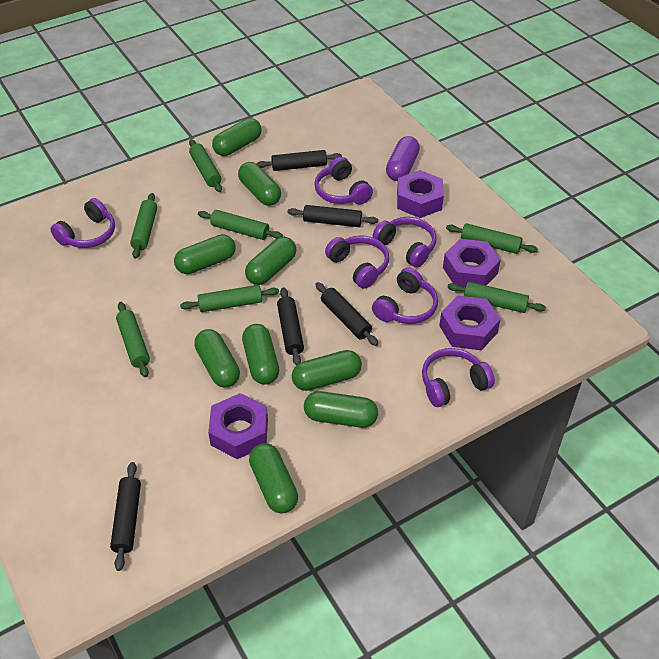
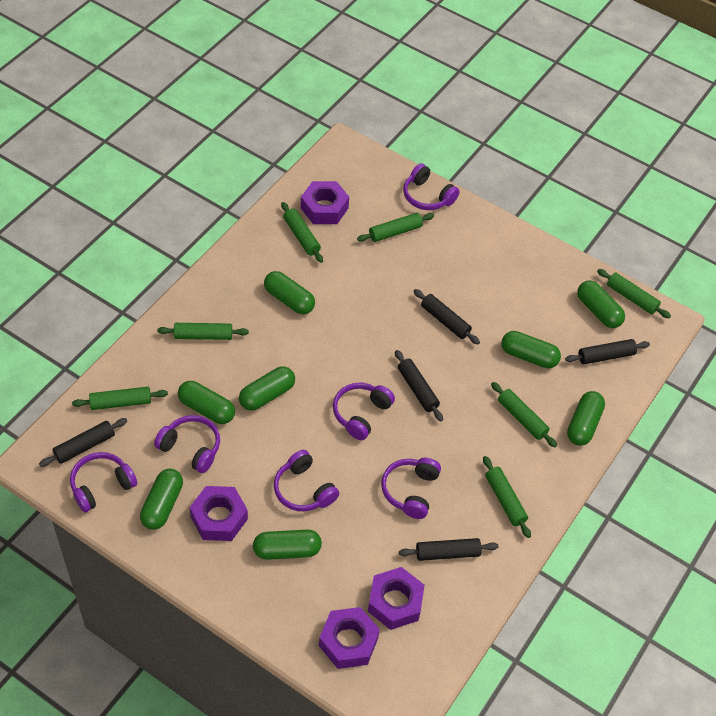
green capsule: 9 -> 8
purple capsule: 1 -> 0

